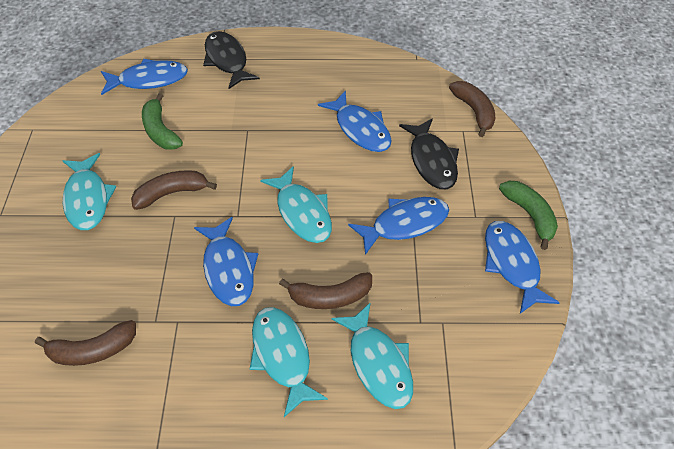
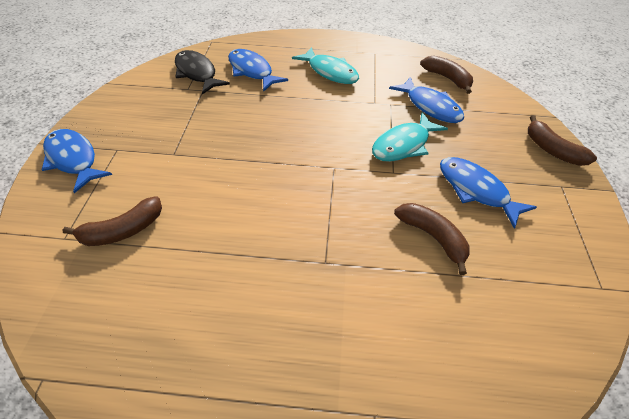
black fish: 2 -> 1
blue fish: 5 -> 4
green banana: 2 -> 0
turquoise fish: 4 -> 2

